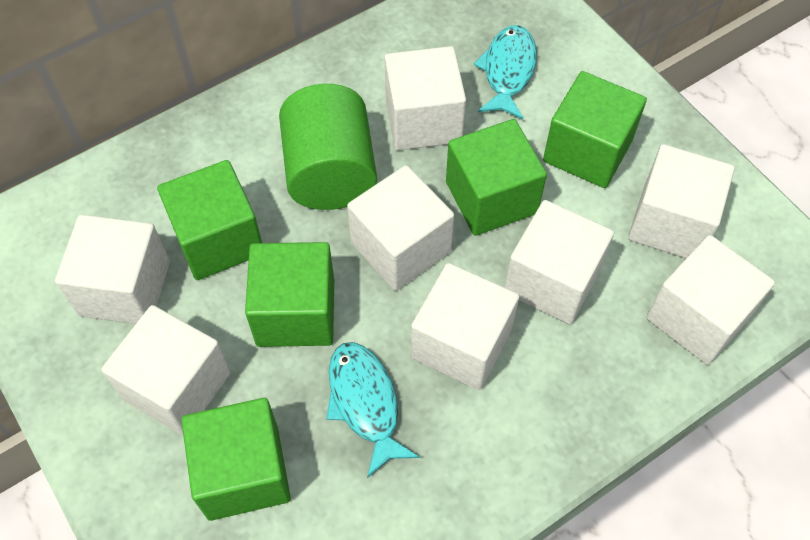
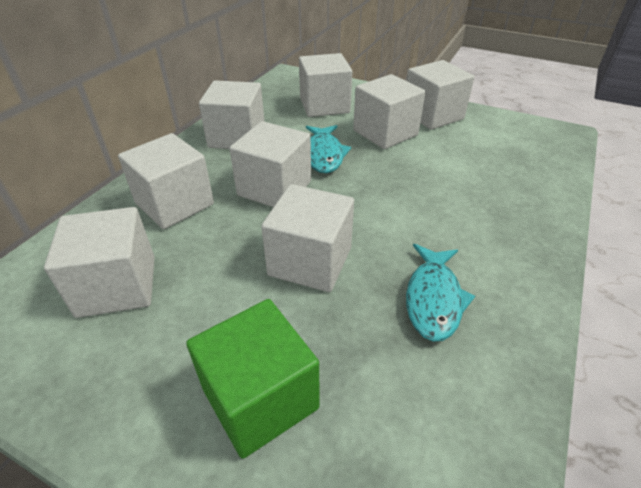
green cube: 5 -> 1
green cylinder: 1 -> 0

